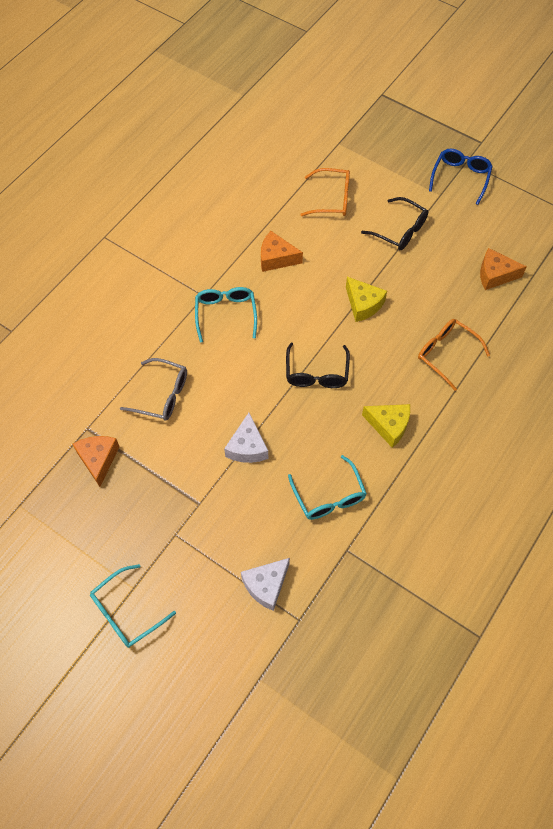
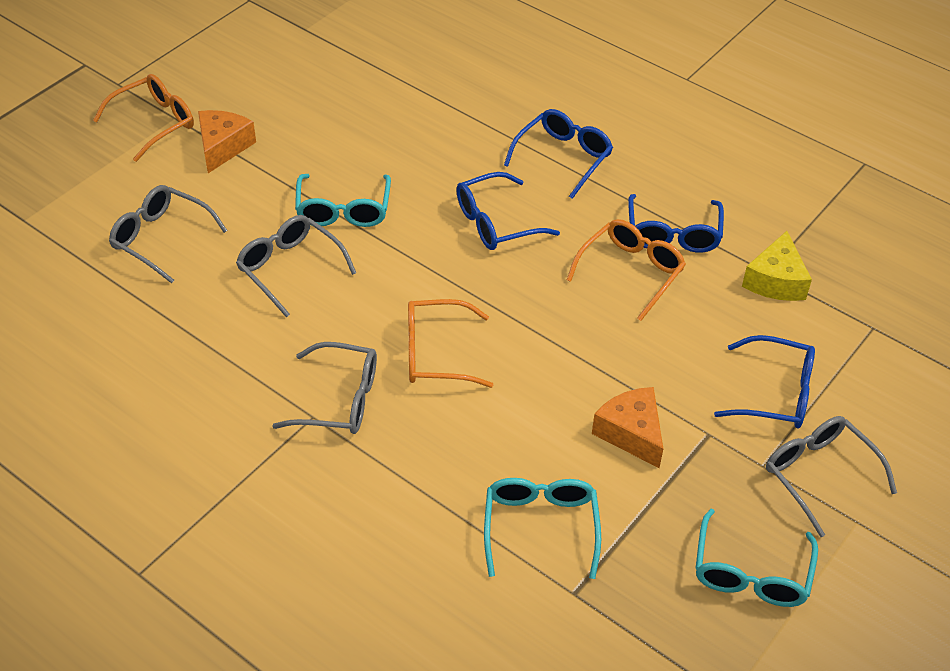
black glasses: 2 -> 0
blue glasses: 1 -> 4
grey glasses: 1 -> 4
orange cheese: 3 -> 2
orange glasses: 2 -> 3
white cheese: 2 -> 0
yellow cheese: 2 -> 1

